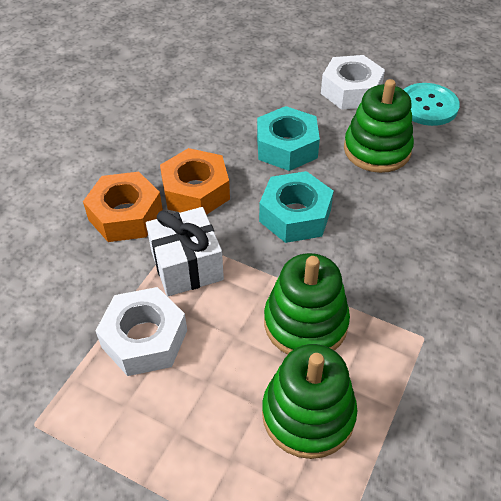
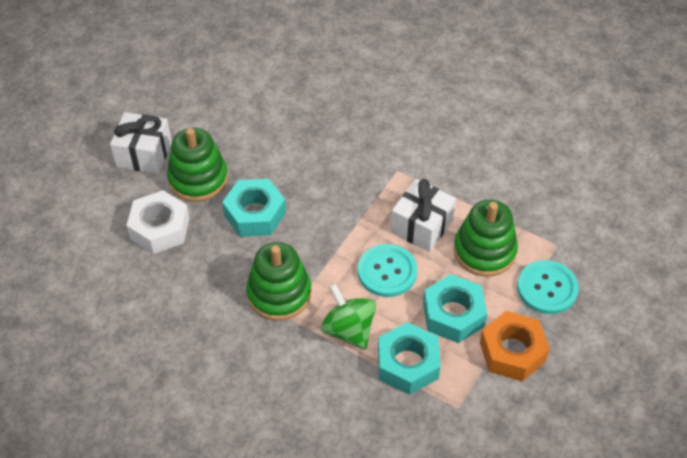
green spinning top: 0 -> 1
orange nut: 2 -> 1
turquoise button: 1 -> 2
turquoise nut: 2 -> 3
white gift: 1 -> 2
white nut: 2 -> 1

